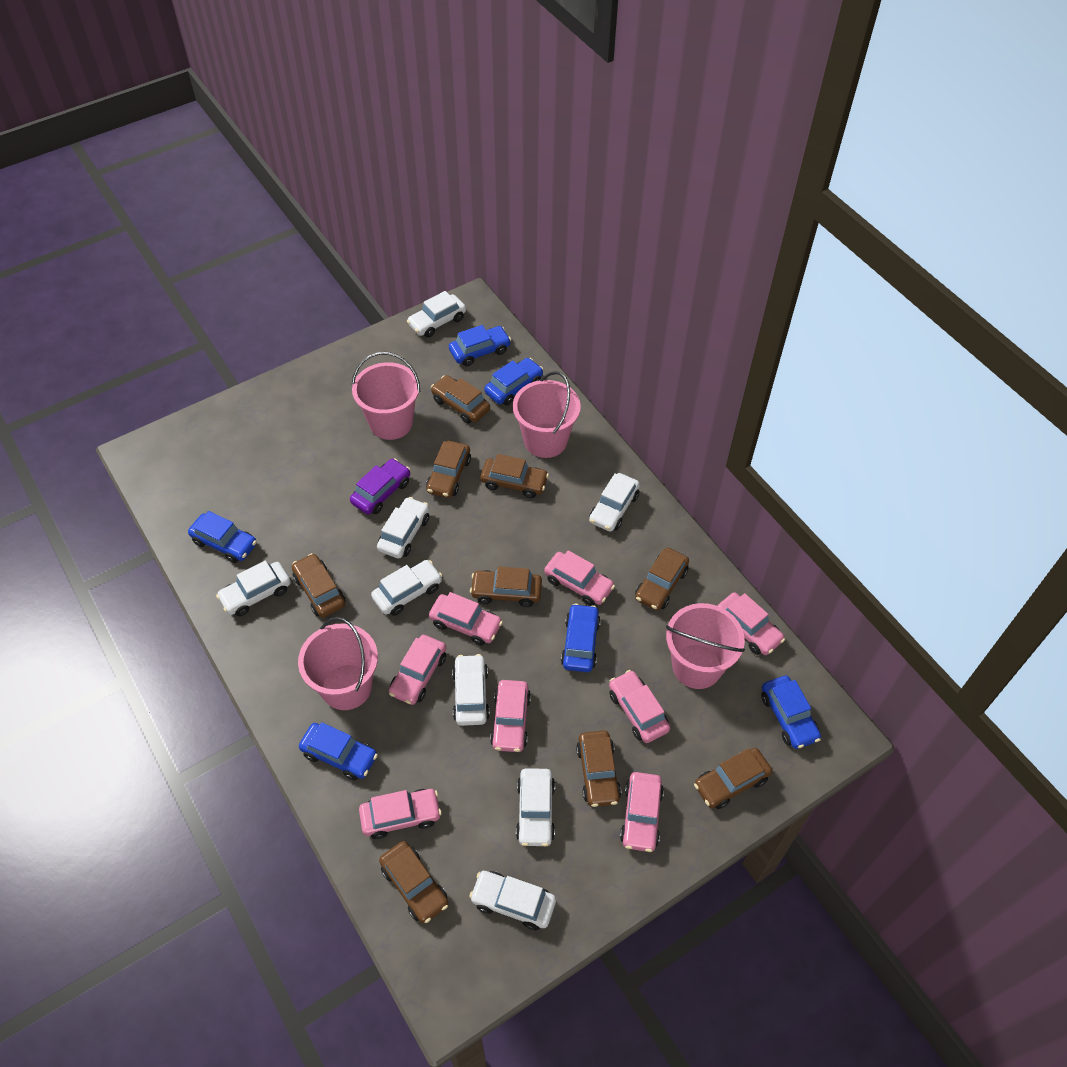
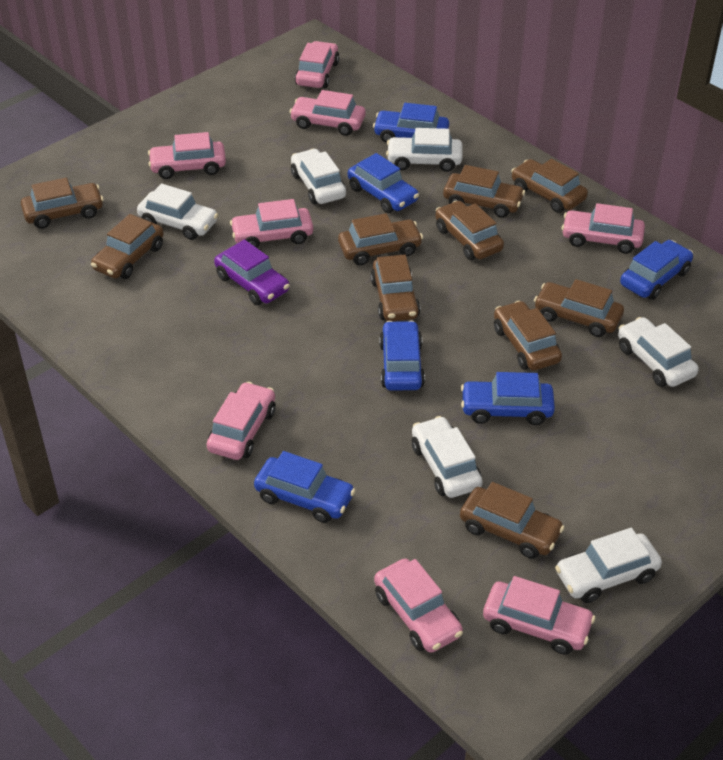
brown car: 9 -> 10
pink bucket: 4 -> 0
white car: 8 -> 6

